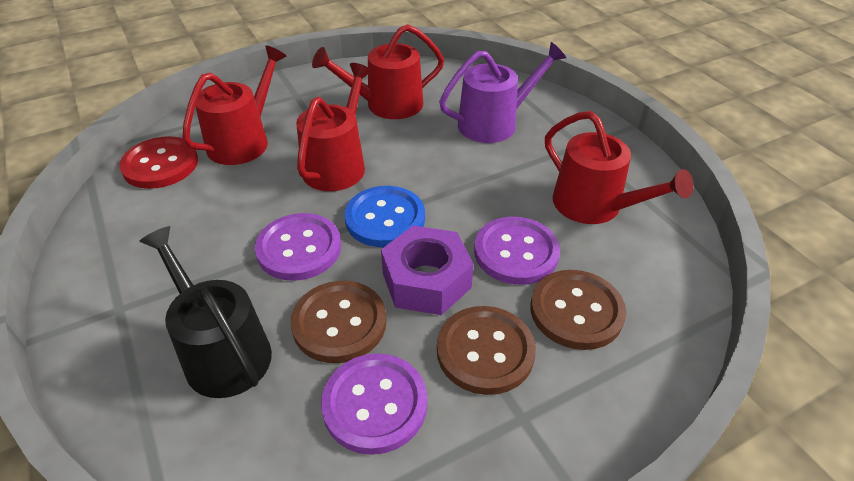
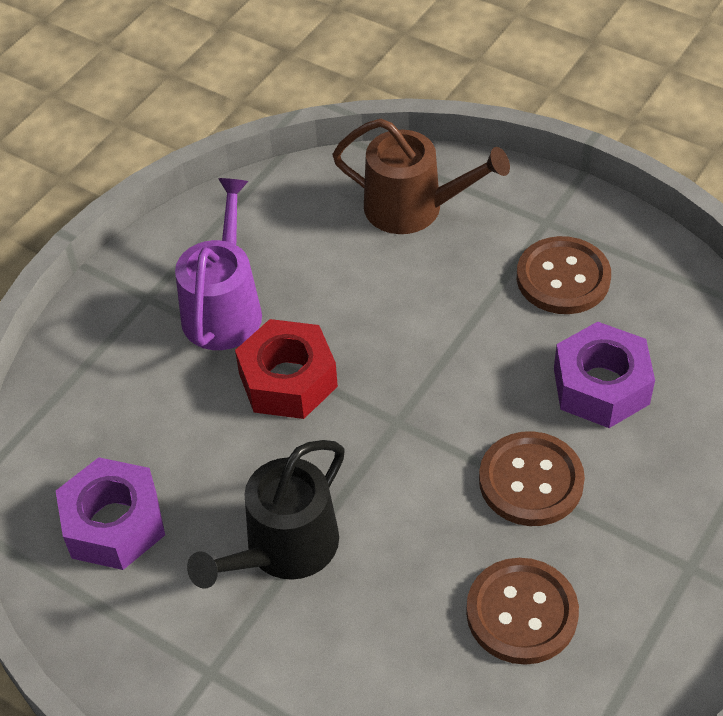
blue button: 1 -> 0
brown watering can: 0 -> 1
purple button: 3 -> 0
purple nut: 1 -> 2
red button: 1 -> 0
red nut: 0 -> 1
red watering can: 4 -> 0

